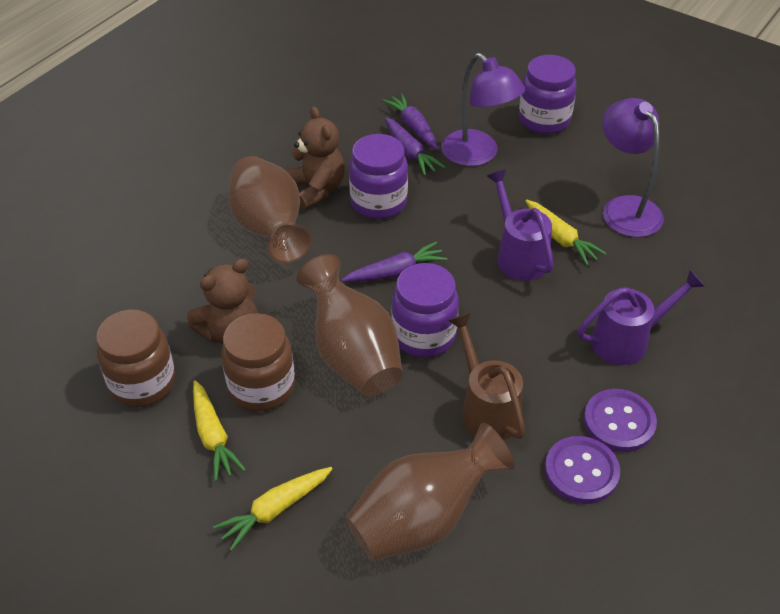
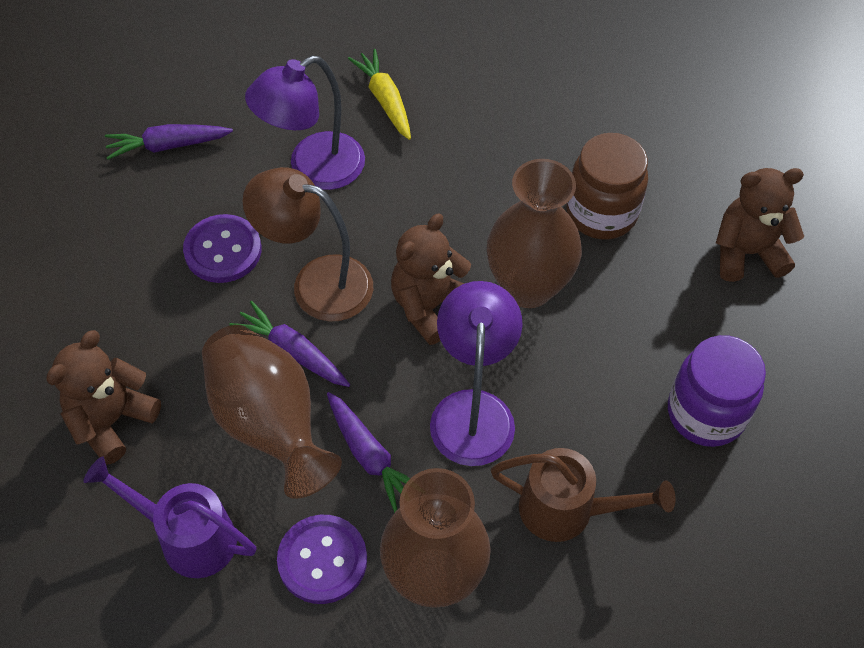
brown jar: 2 -> 1
brown lamp: 0 -> 1
brown teddy bear: 2 -> 3
purple jar: 3 -> 1
purple watering can: 2 -> 1
yellow carrot: 3 -> 1

